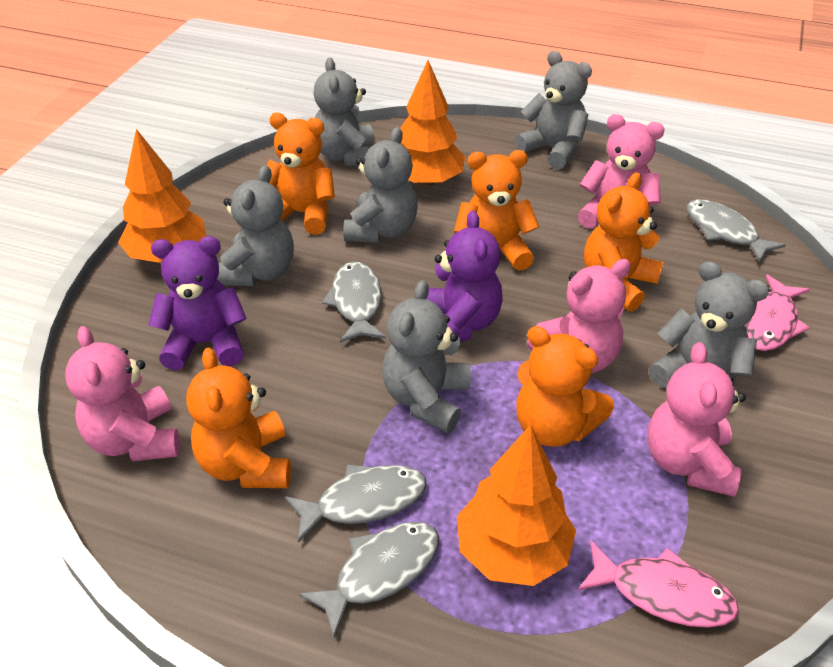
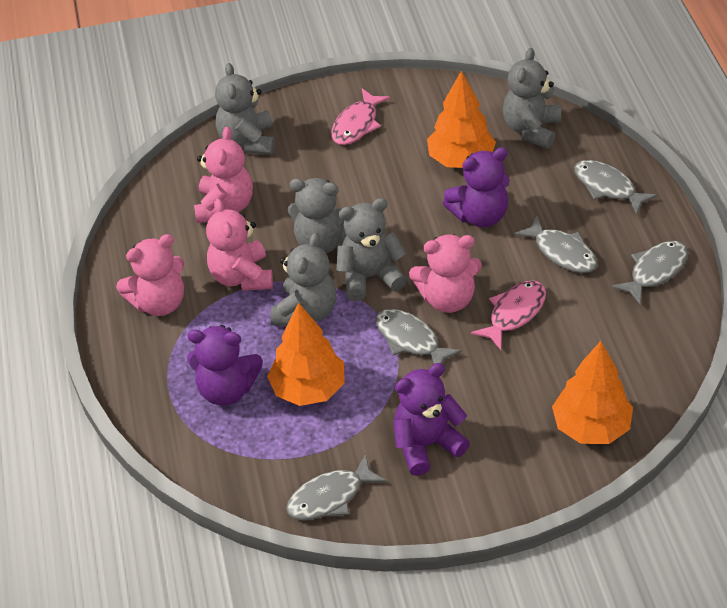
grey fish: 4 -> 5
grey teddy bear: 6 -> 5
orange teddy bear: 5 -> 0
purple teddy bear: 2 -> 3

